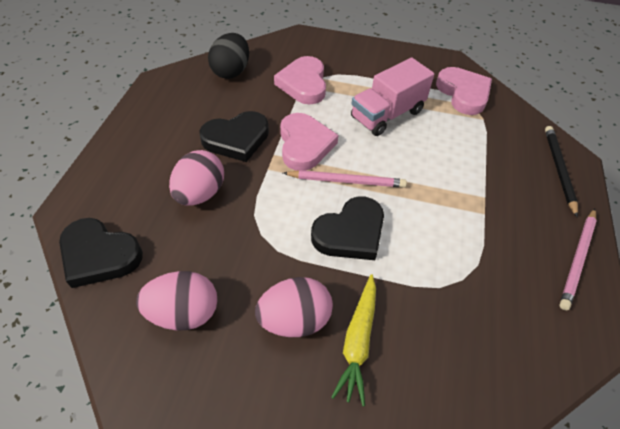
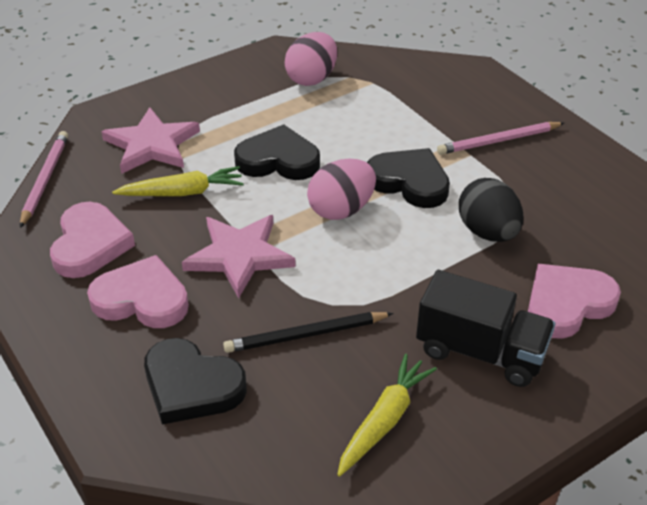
black truck: 0 -> 1
pink egg: 3 -> 2
pink star: 0 -> 2
pink truck: 1 -> 0
yellow carrot: 1 -> 2

